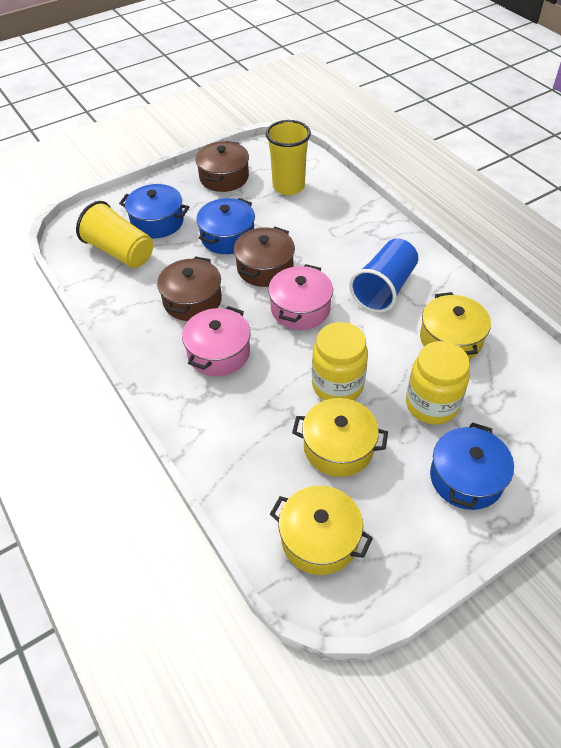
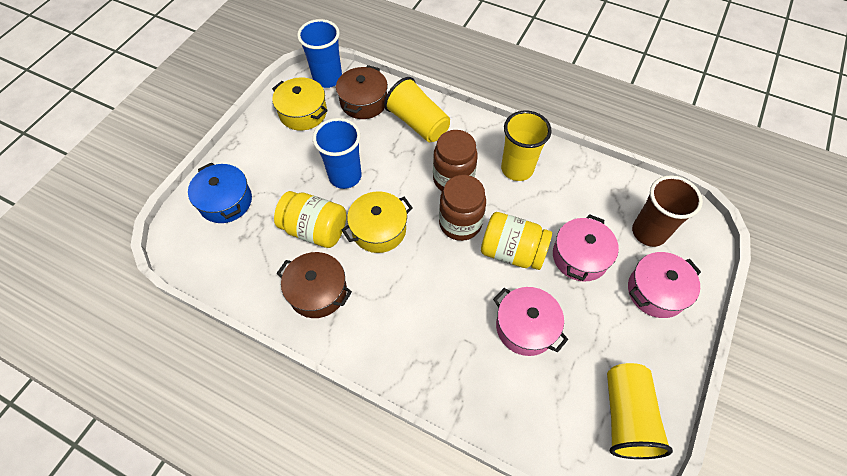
blue cup: 1 -> 2
blue pot: 3 -> 1
brown cup: 0 -> 1
brown jar: 0 -> 2
brown pot: 3 -> 2
pink pot: 2 -> 3
yellow cup: 2 -> 3
yellow pot: 3 -> 2

